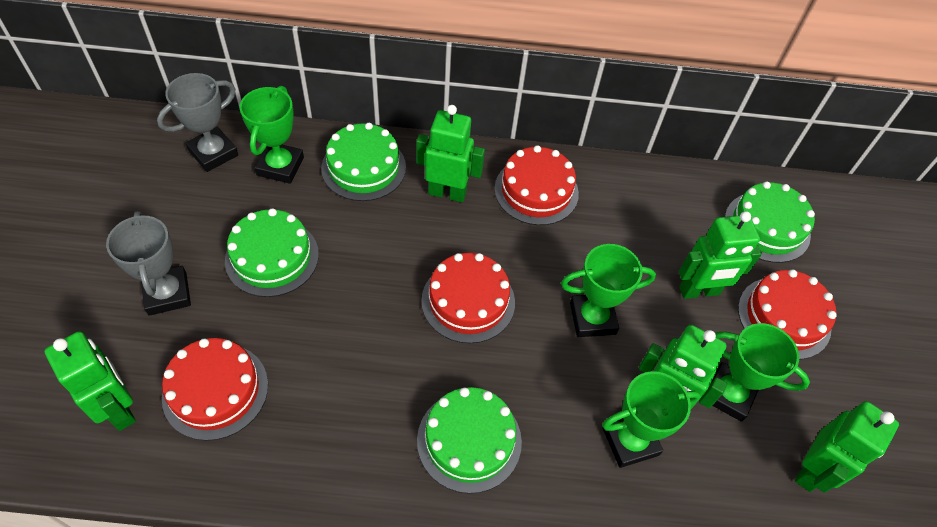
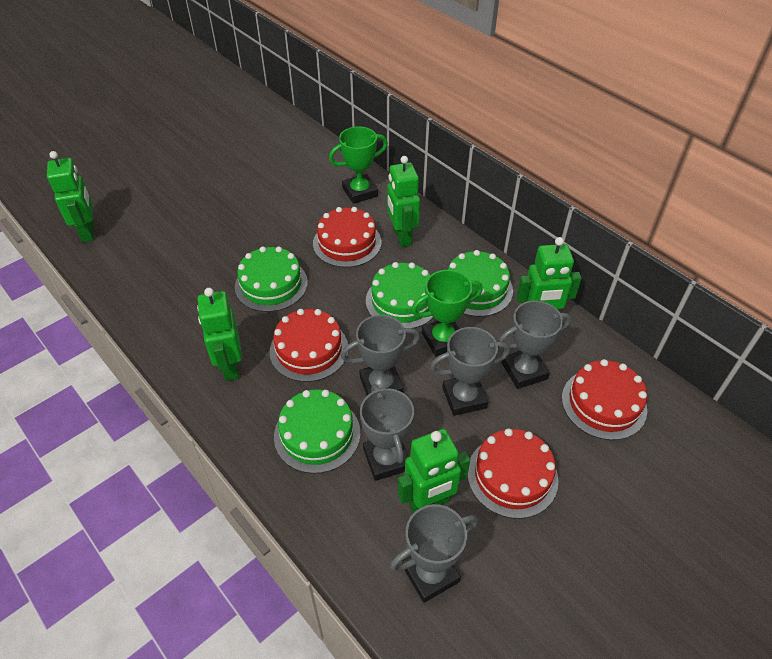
green trophy: 4 -> 2
grey trophy: 2 -> 5

